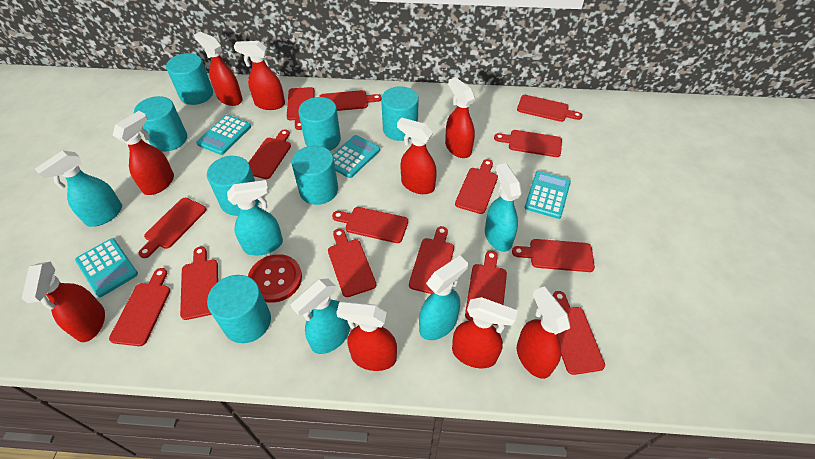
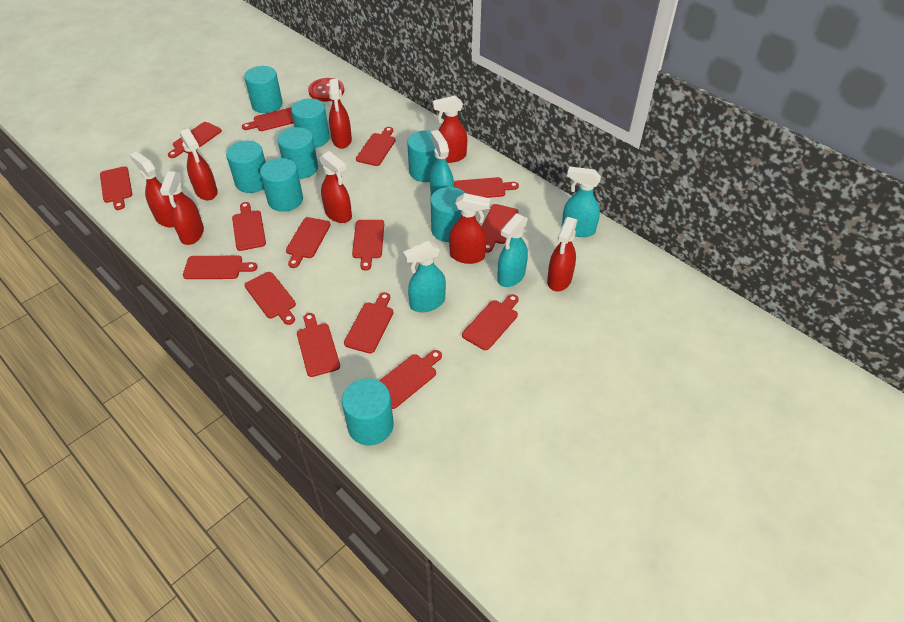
red spray bottle: 9 -> 8
turquoise calculator: 4 -> 0
turquoise cylinder: 7 -> 8
turquoise spray bottle: 5 -> 4

